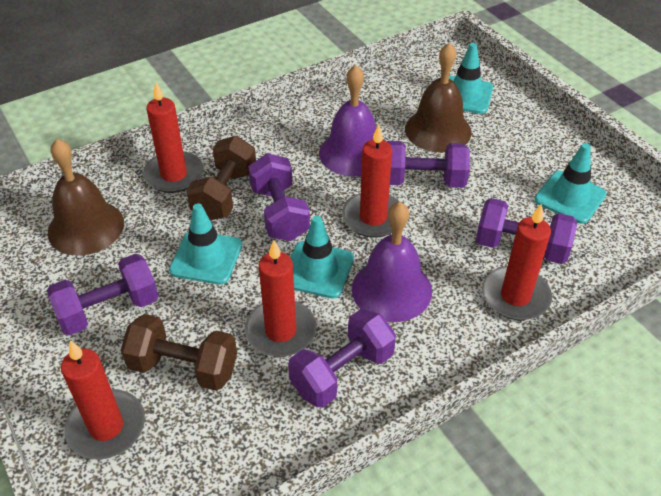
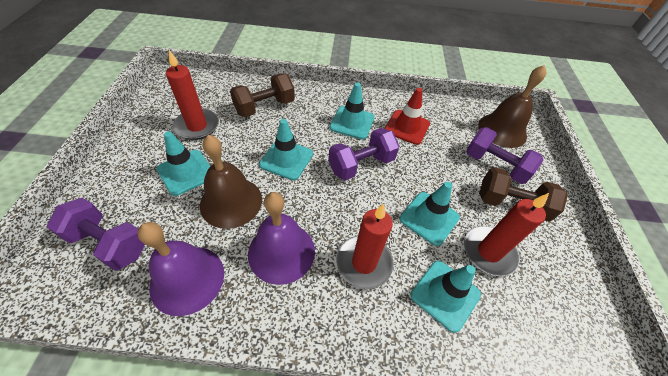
purple dumbbell: 5 -> 3
red candle: 5 -> 3
red traffic cone: 0 -> 1
turquoise traffic cone: 4 -> 5

